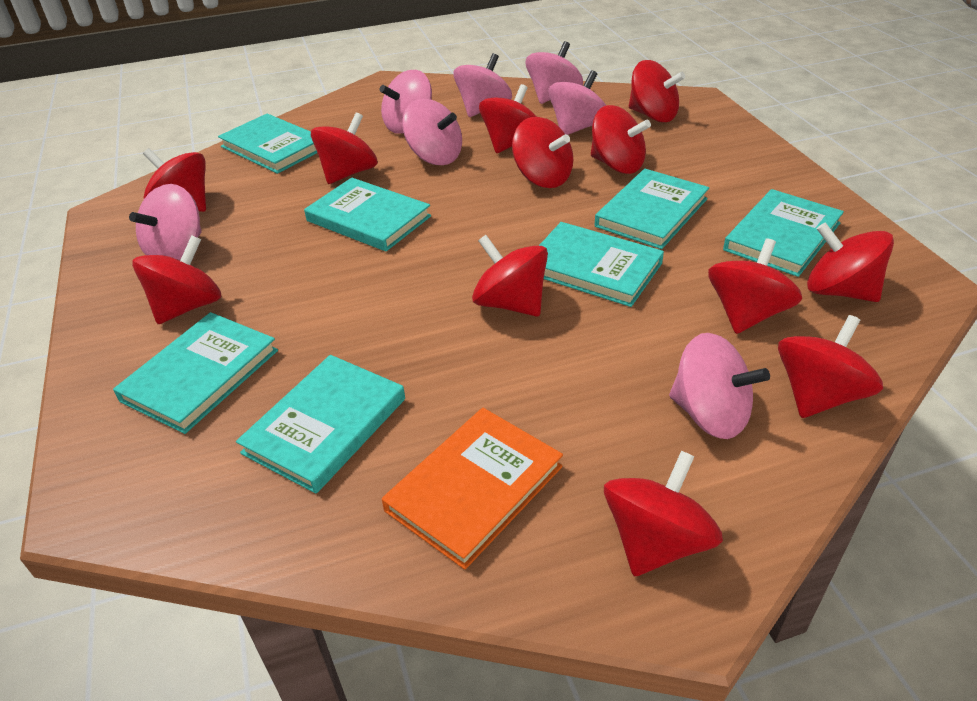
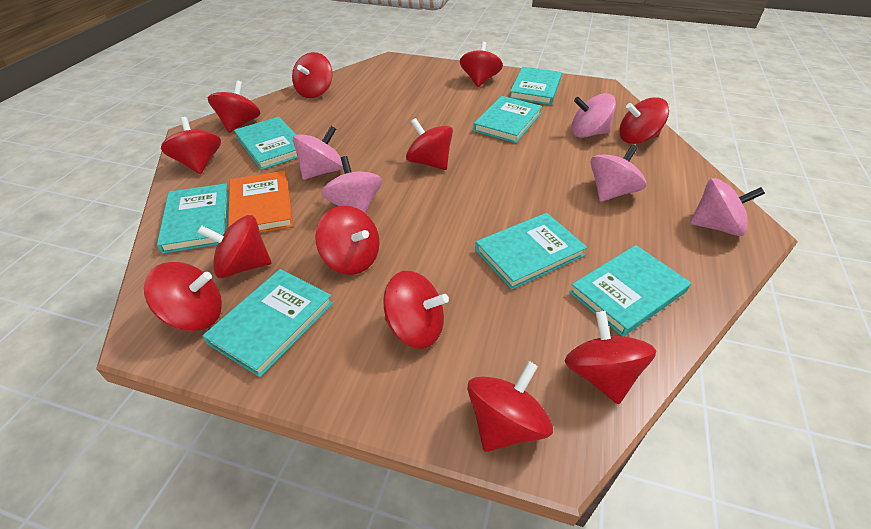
pink spinning top: 7 -> 5

